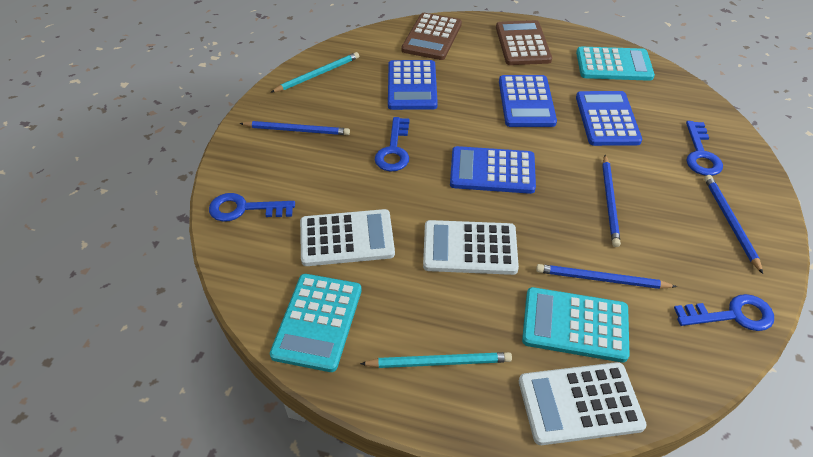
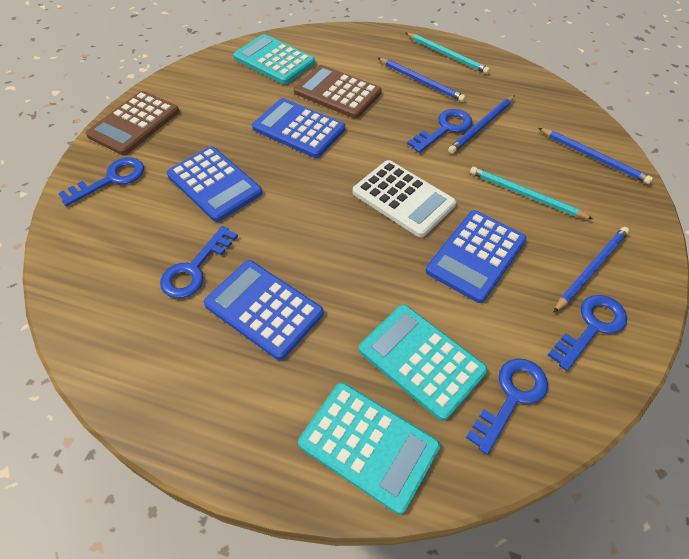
blue key: 4 -> 5
white calculator: 3 -> 1

